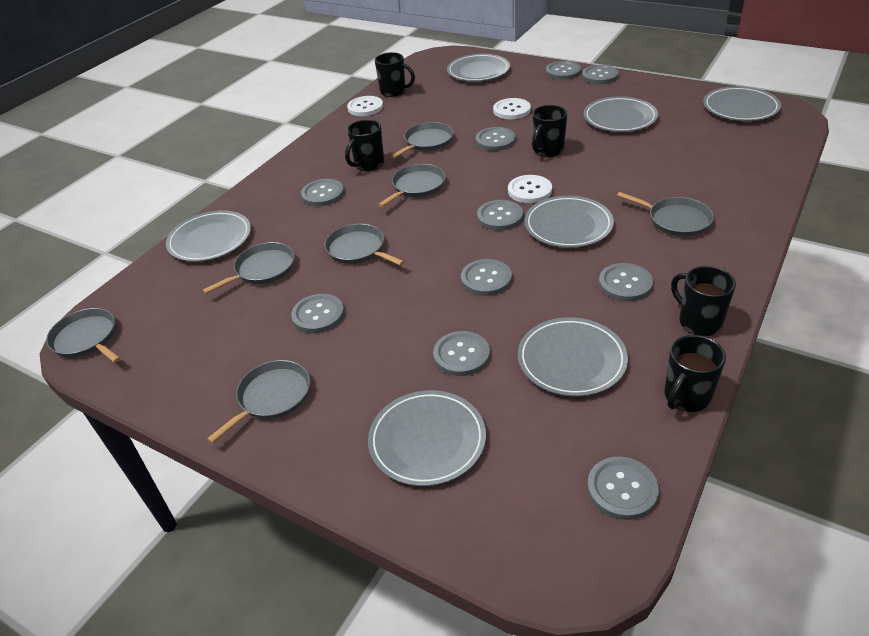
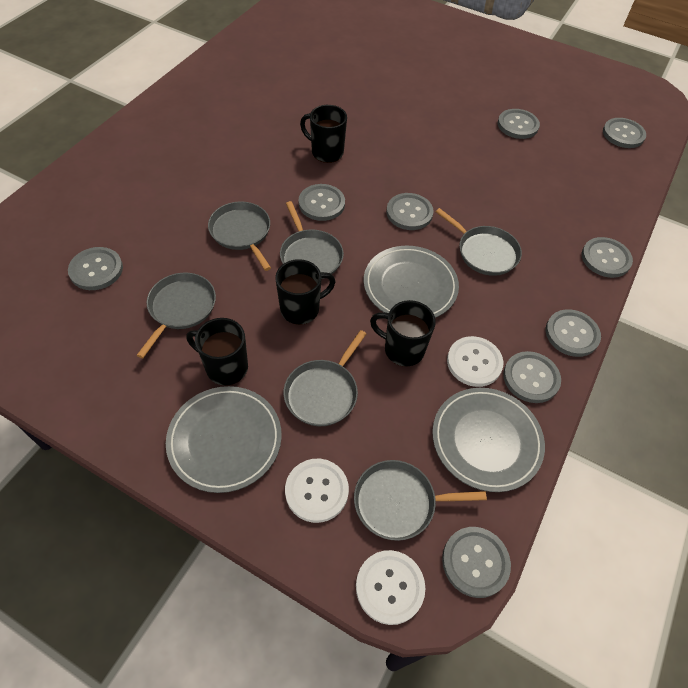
black mug: 5 -> 4
grey button: 10 -> 9
grey pan: 7 -> 6
grey plate: 7 -> 3

